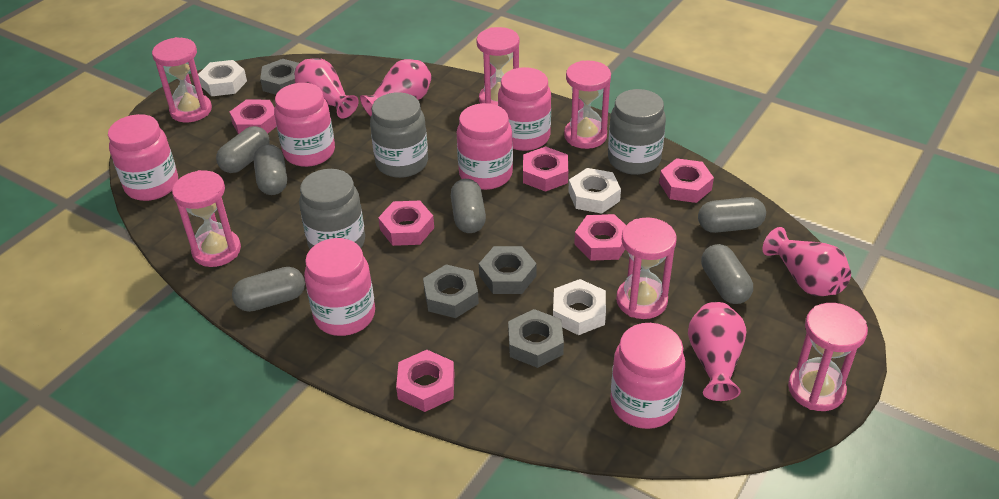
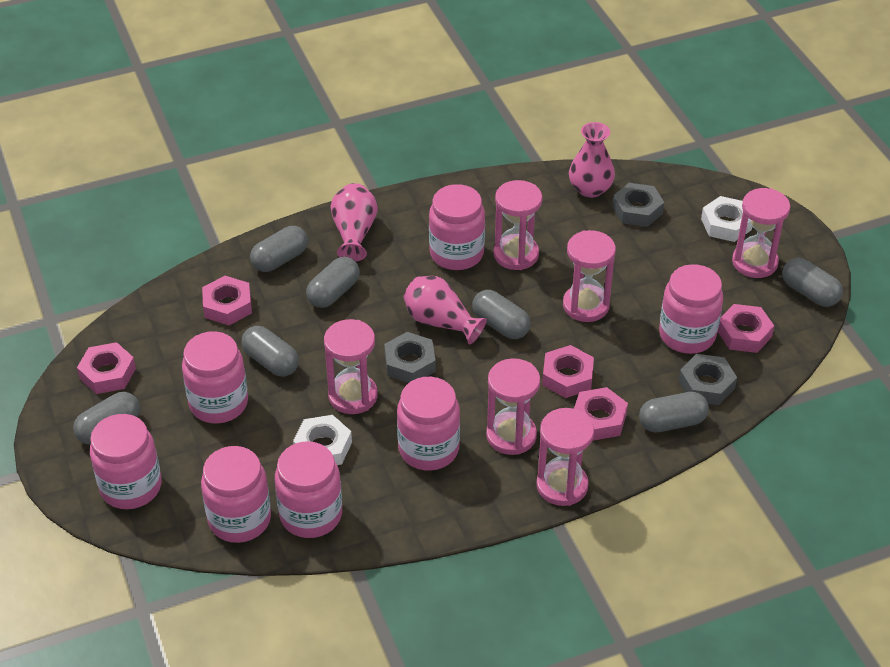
grey capsule: 6 -> 7
grey jar: 3 -> 0
grey nut: 4 -> 3
pink jar: 6 -> 7
pink nut: 6 -> 5
pink vase: 4 -> 3
white nut: 3 -> 2

